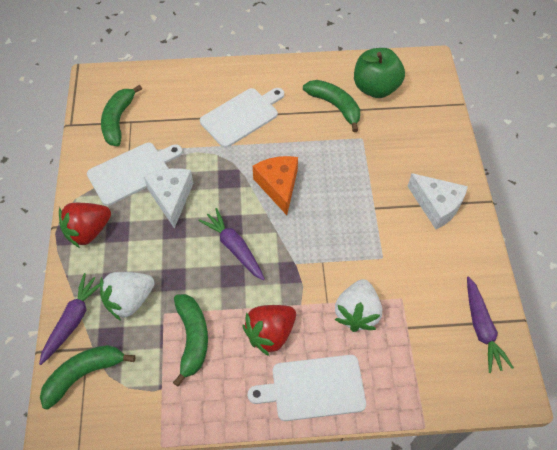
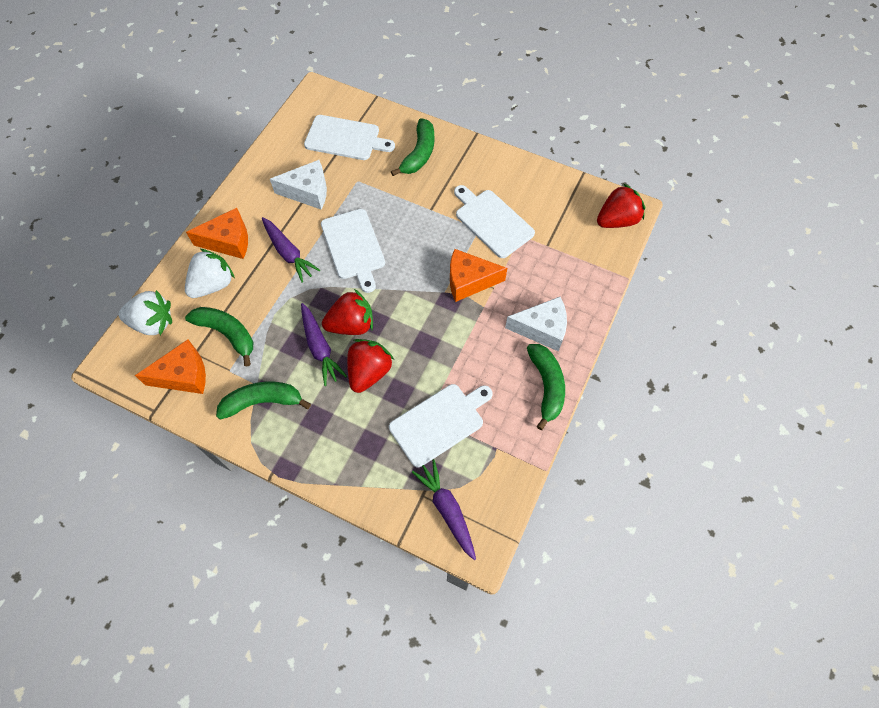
green apple: 1 -> 0
orange cheese: 1 -> 3
red strawberry: 2 -> 3
white cutting board: 3 -> 4

